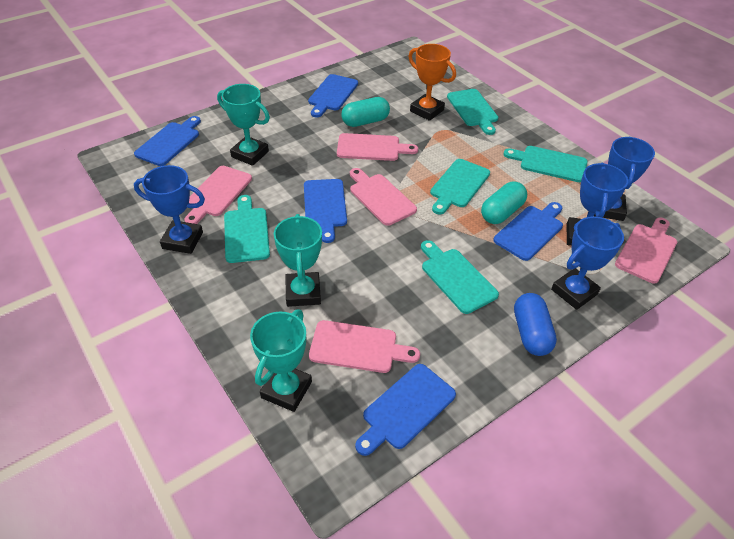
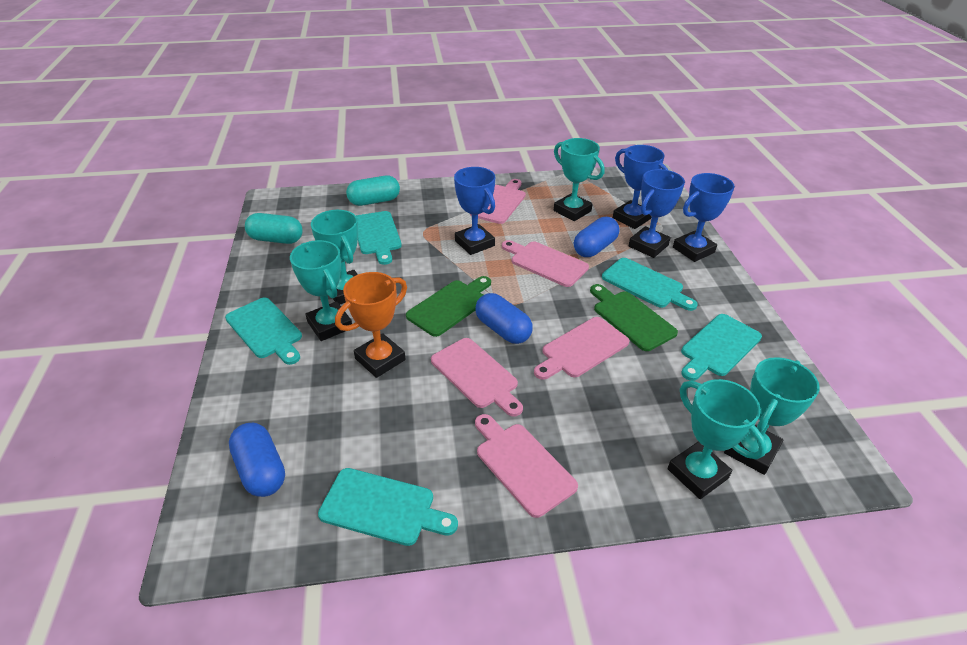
blue capsule: 1 -> 3
blue cutting board: 5 -> 0
green cutting board: 0 -> 2
turquoise trophy: 3 -> 5

